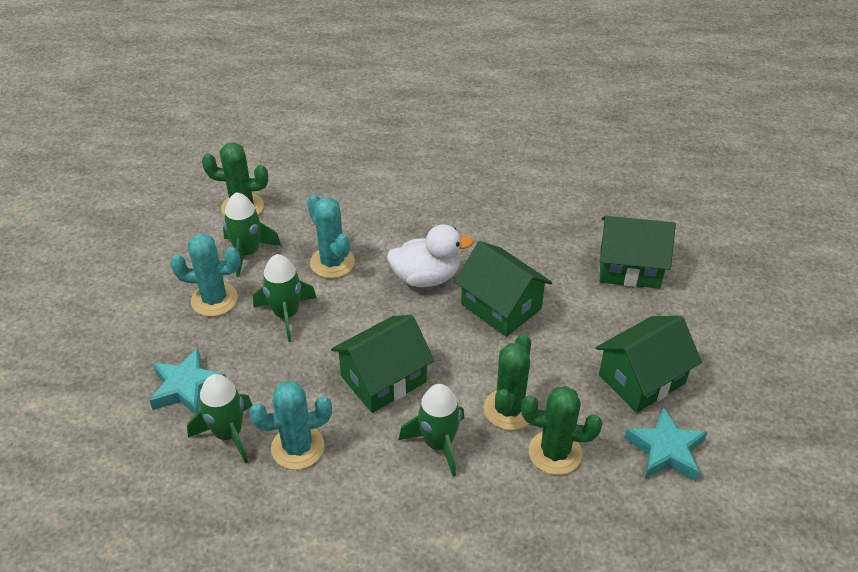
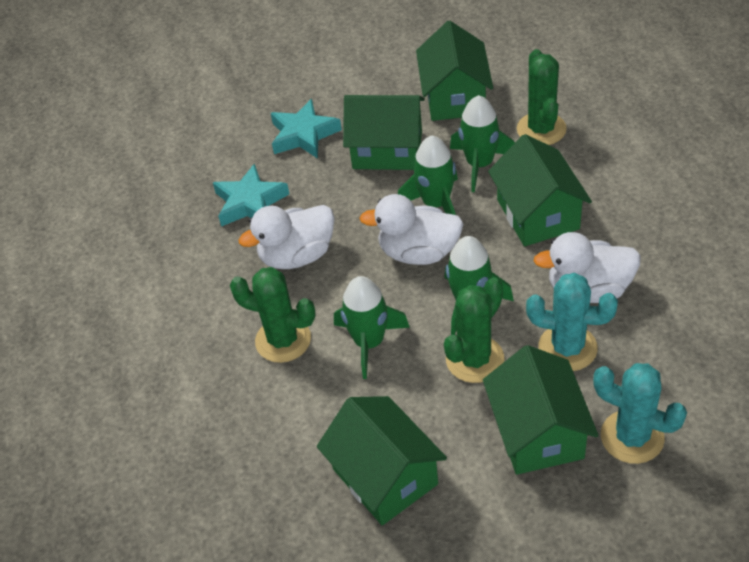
green house: 4 -> 5
turquoise cactus: 3 -> 2
white duck: 1 -> 3

